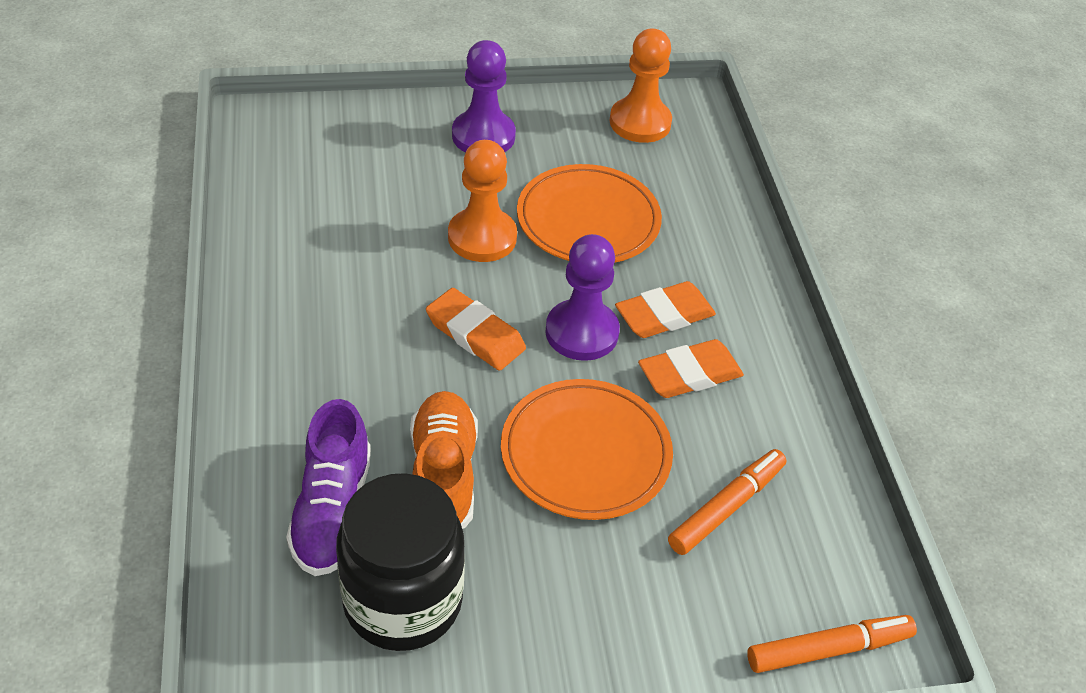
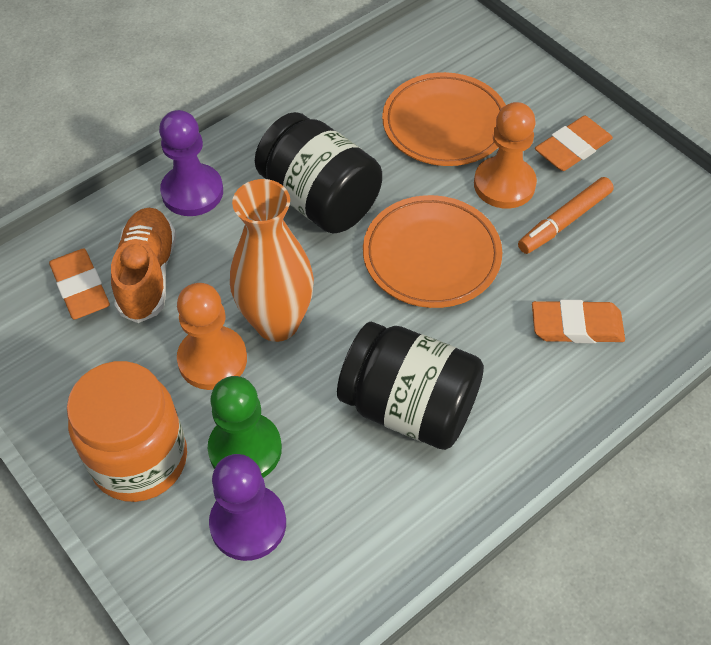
black jar: 1 -> 2
green pawn: 0 -> 1
orange jar: 0 -> 1
orange marker: 2 -> 1
orange vase: 0 -> 1
purple shoe: 1 -> 0

